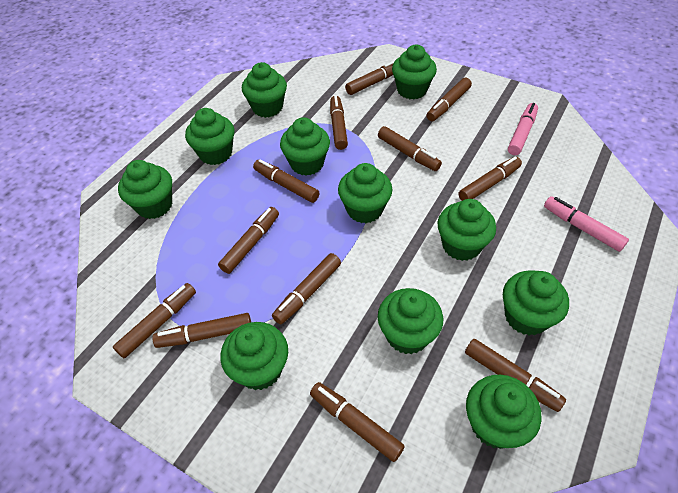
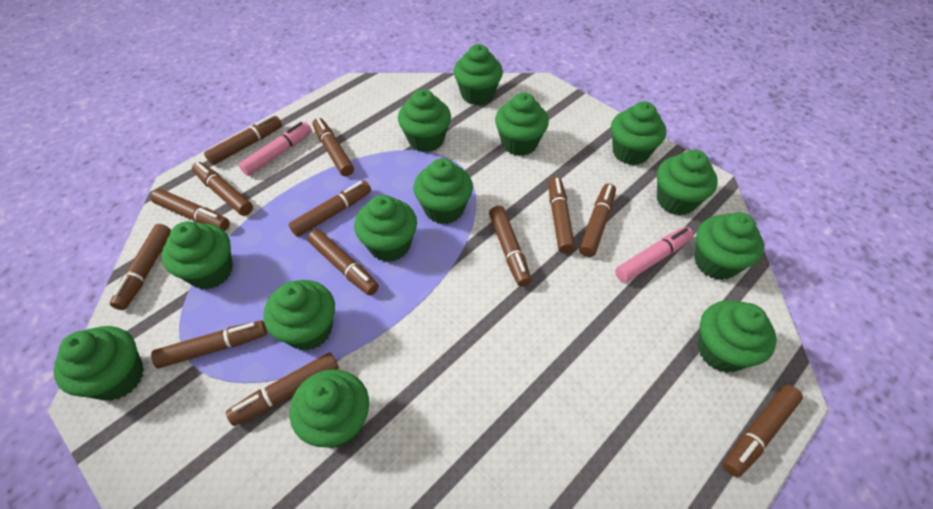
brown marker: 12 -> 13
green cupcake: 11 -> 13

